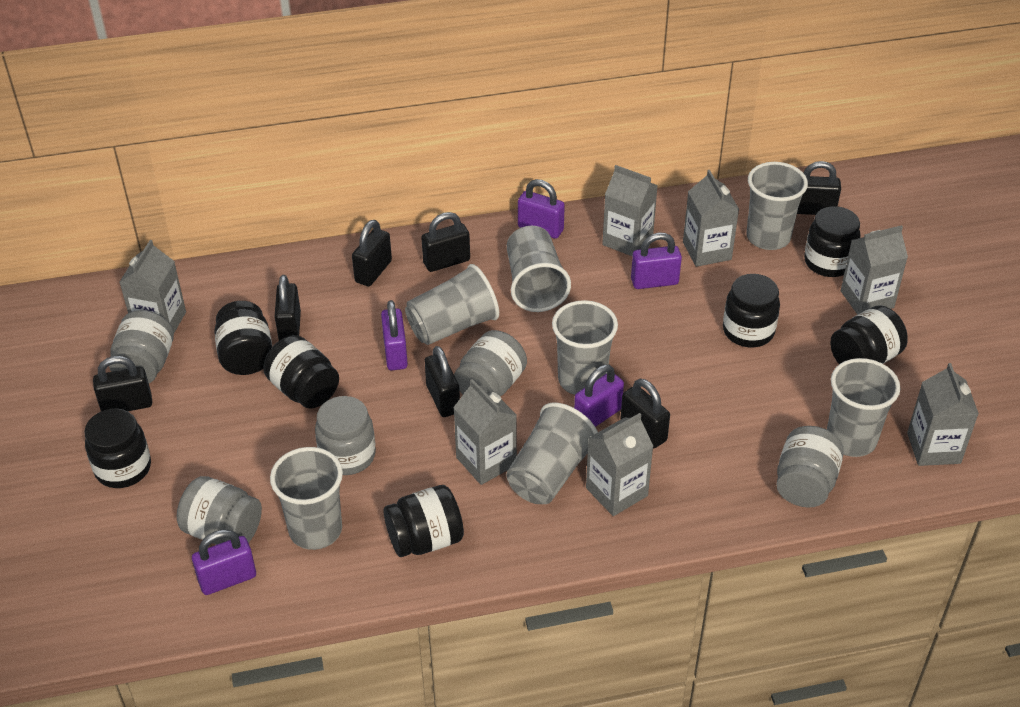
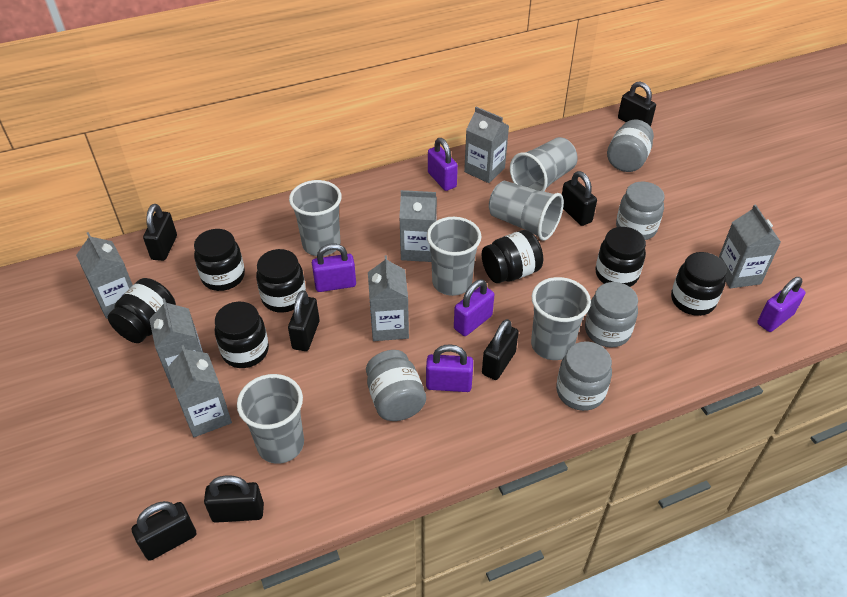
grey cup: 7 -> 6

